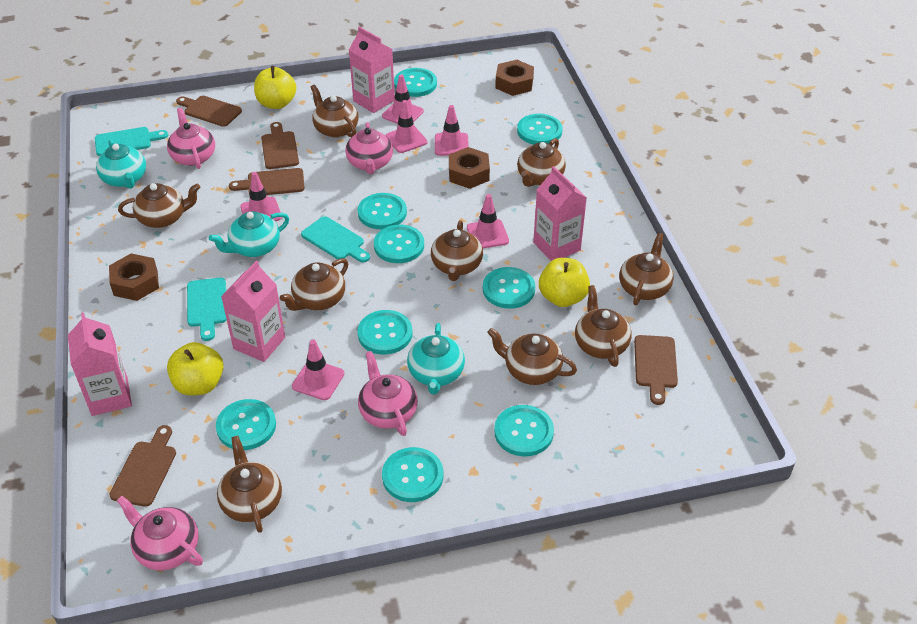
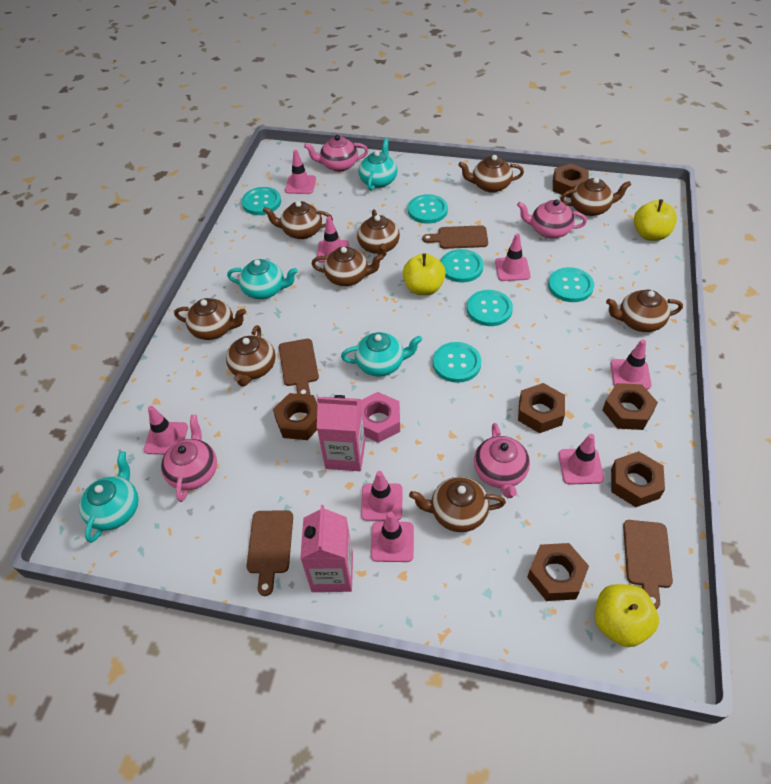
brown cutting board: 5 -> 4
brown nut: 3 -> 6
pink carton: 4 -> 2
pink nut: 0 -> 1
pink traffic cone: 6 -> 8
turquoise button: 9 -> 6
turquoise cutting board: 3 -> 0
turquoise teapot: 3 -> 4

